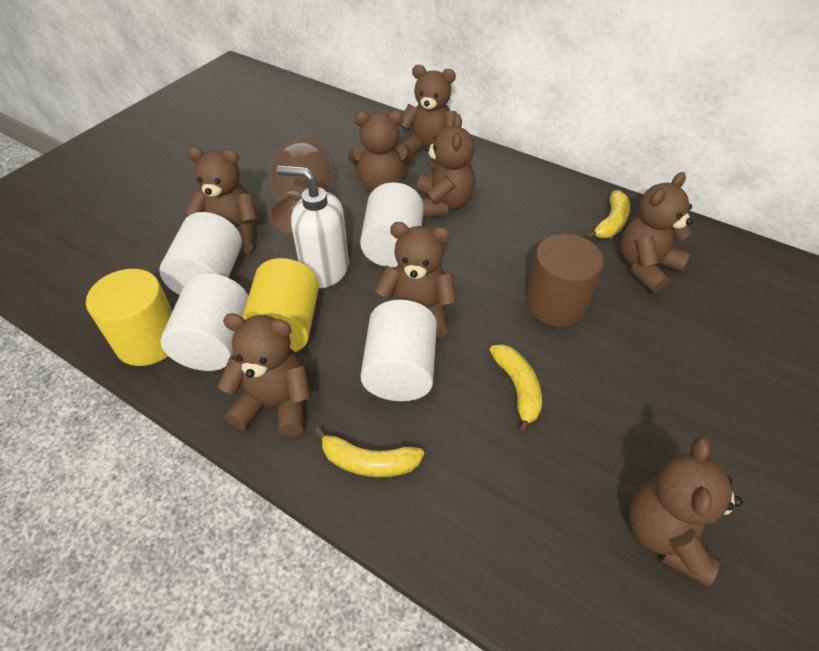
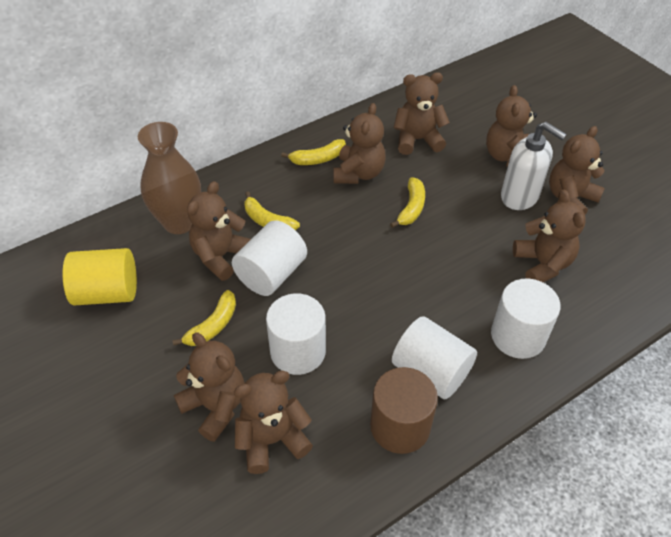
yellow banana: 3 -> 4
yellow cylinder: 2 -> 1

